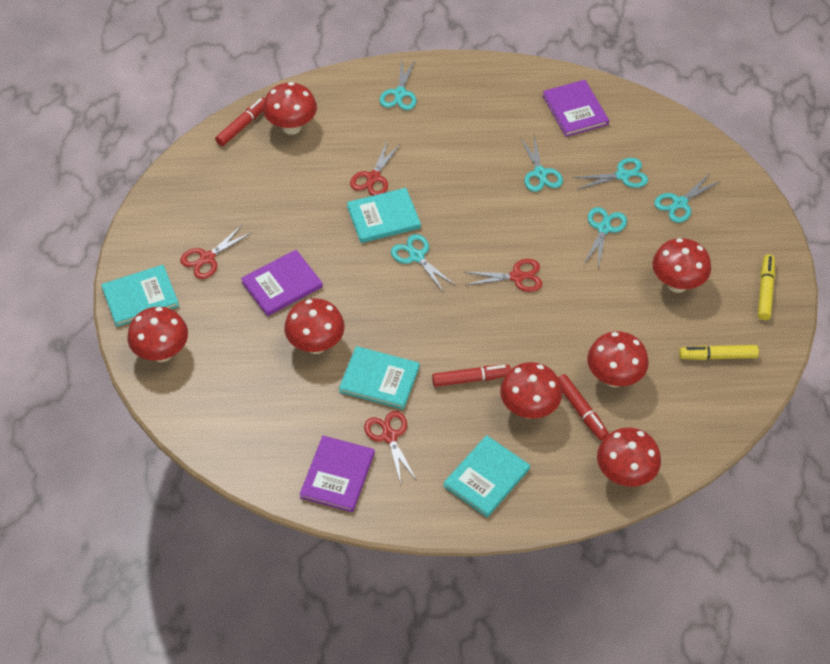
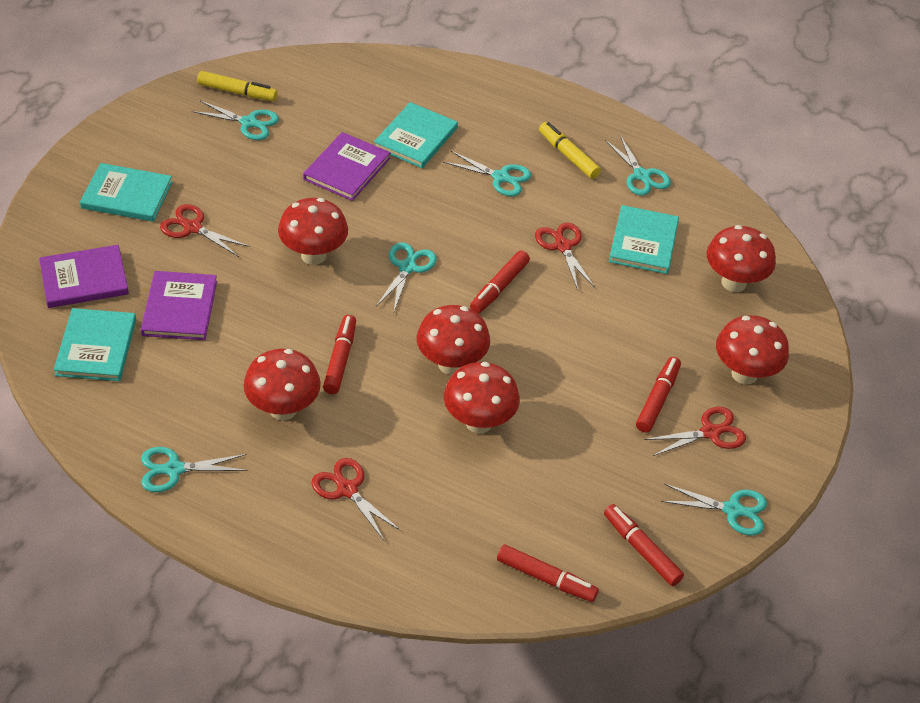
red marker: 3 -> 5
red mushroom: 7 -> 6

